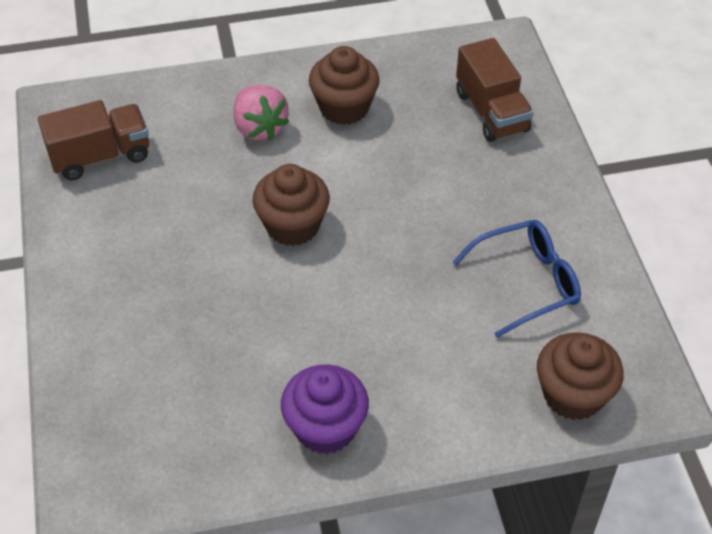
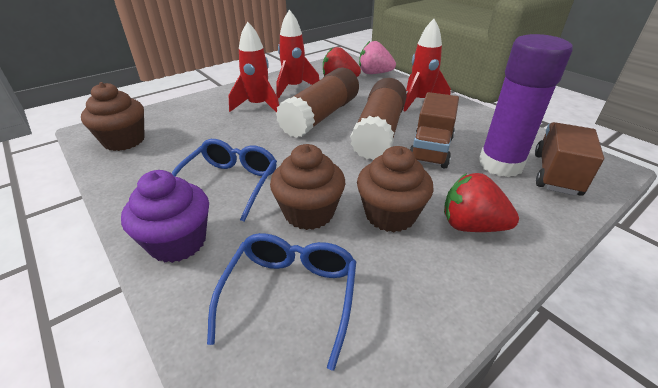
blue glasses: 1 -> 2
brown glue stick: 0 -> 2
purple glue stick: 0 -> 1
red rocket: 0 -> 3
red strawberry: 0 -> 2

